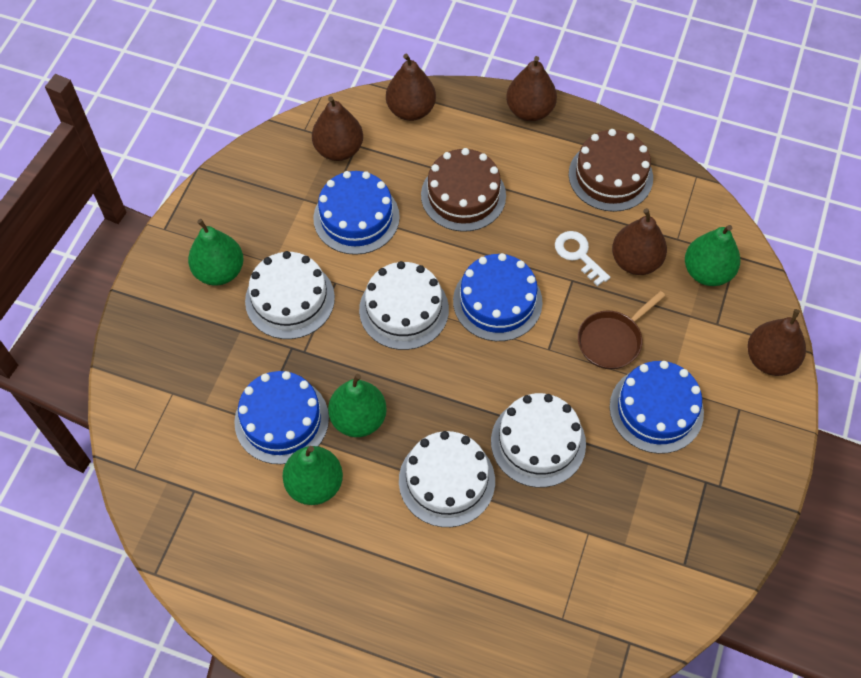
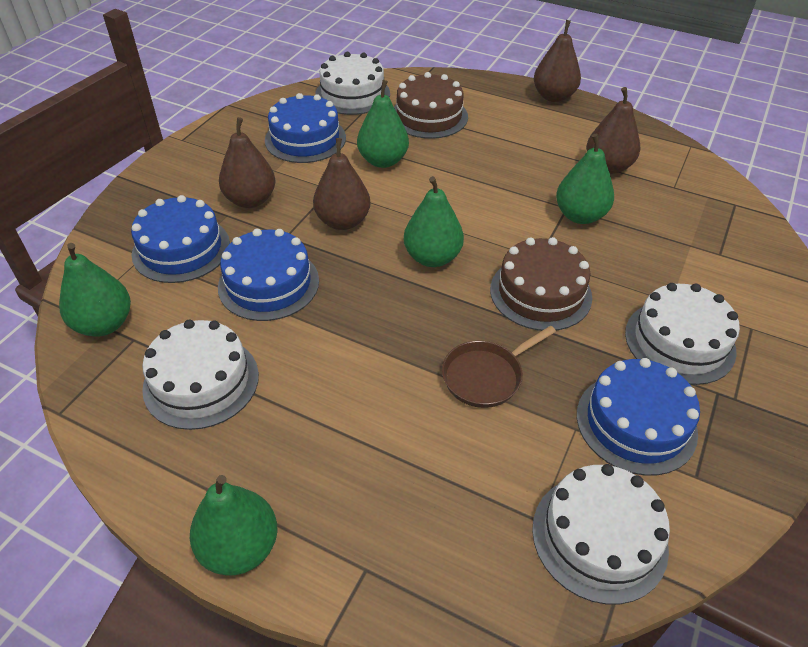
brown pear: 5 -> 4
green pear: 4 -> 5
white key: 1 -> 0

